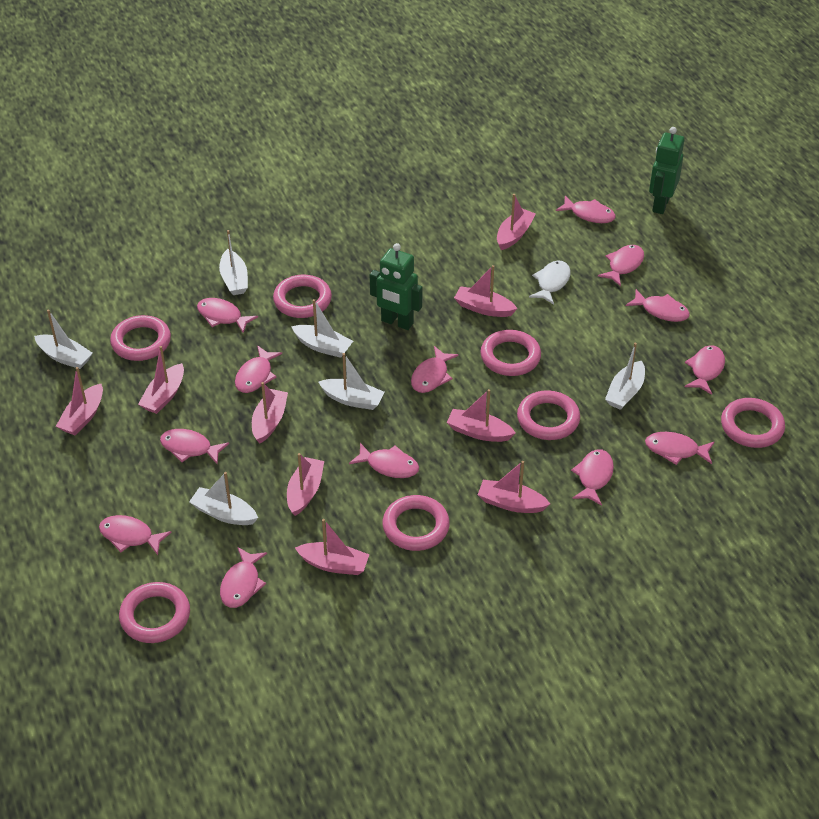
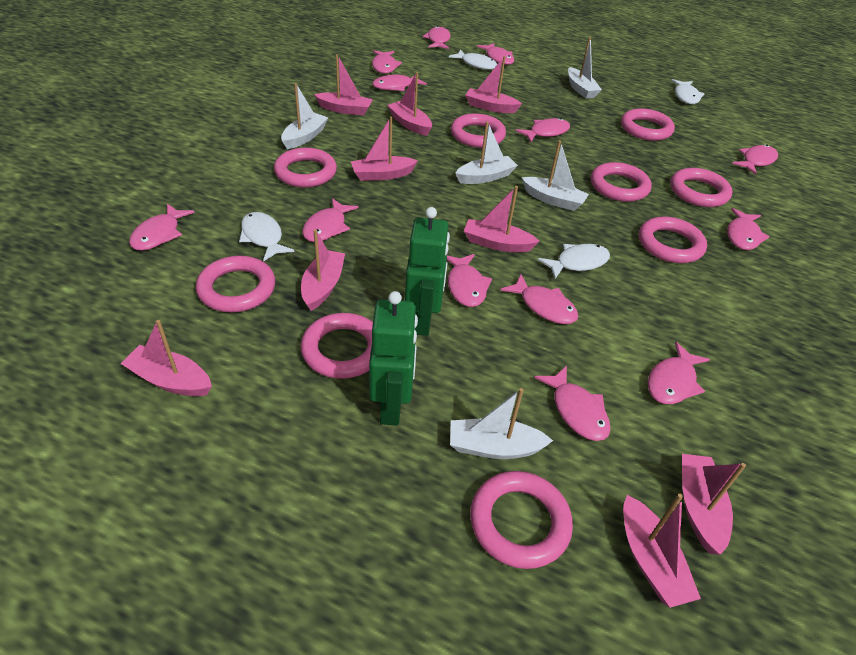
pink ring: 7 -> 9
white boat: 6 -> 5
white fish: 1 -> 4

